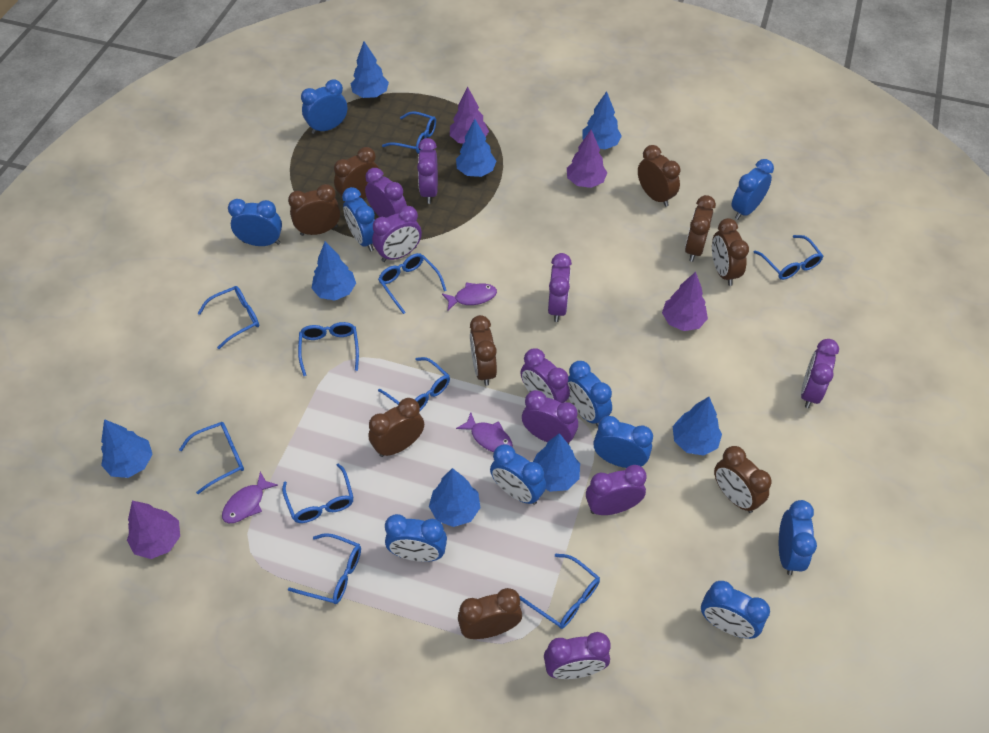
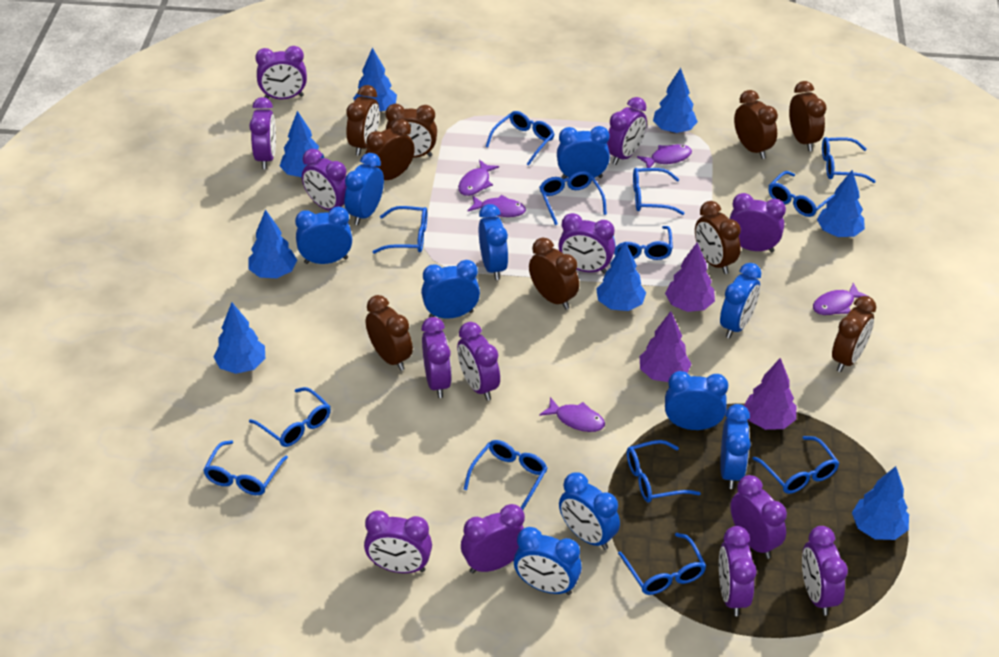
blue glasses: 10 -> 13
purple clock: 9 -> 13
purple fish: 3 -> 5
purple tree: 4 -> 3

